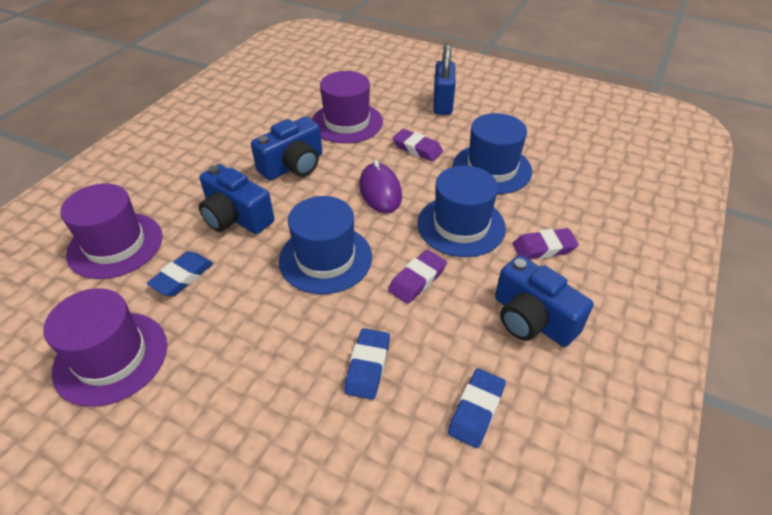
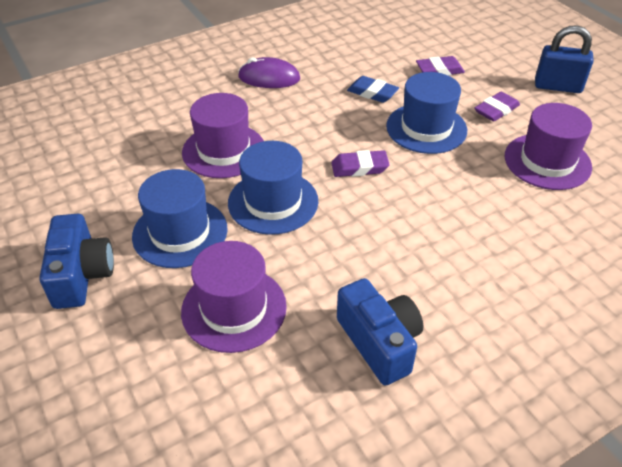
blue camera: 3 -> 2
blue eraser: 3 -> 1

